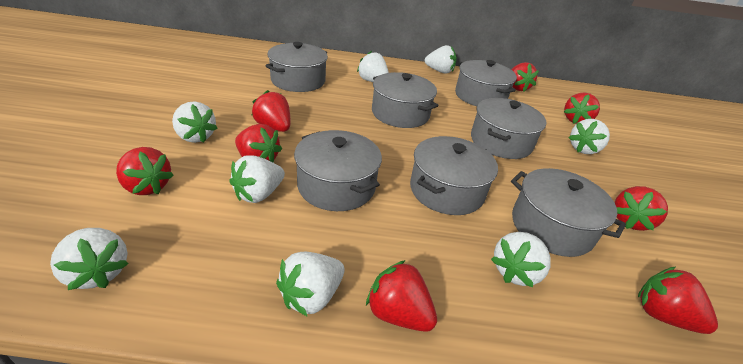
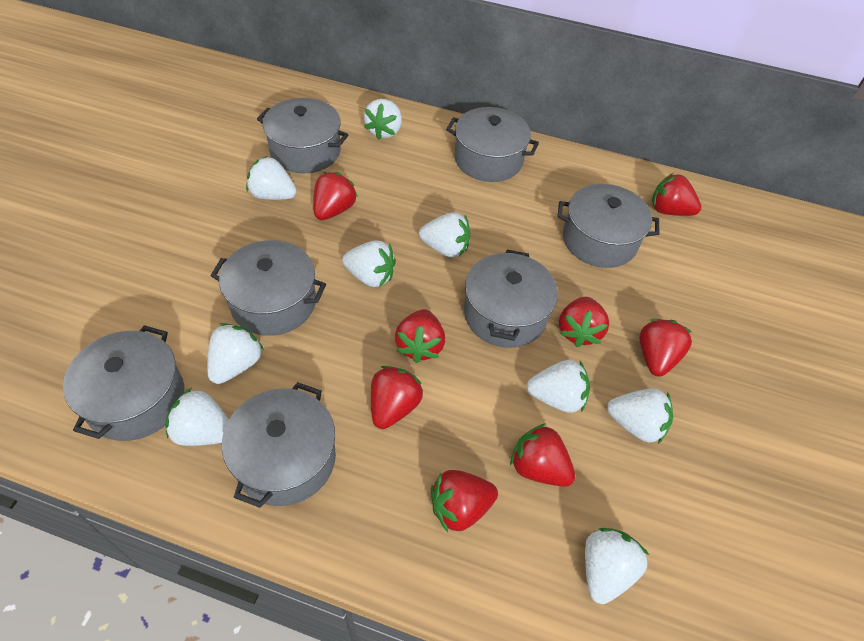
white strawberry: 8 -> 9

